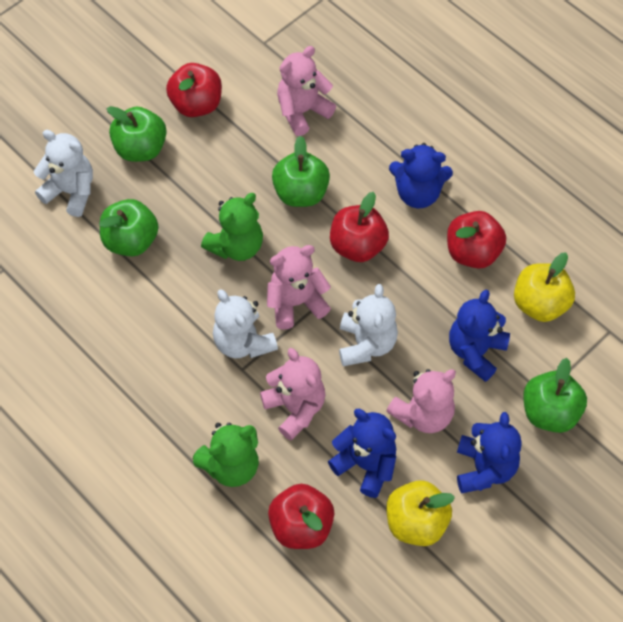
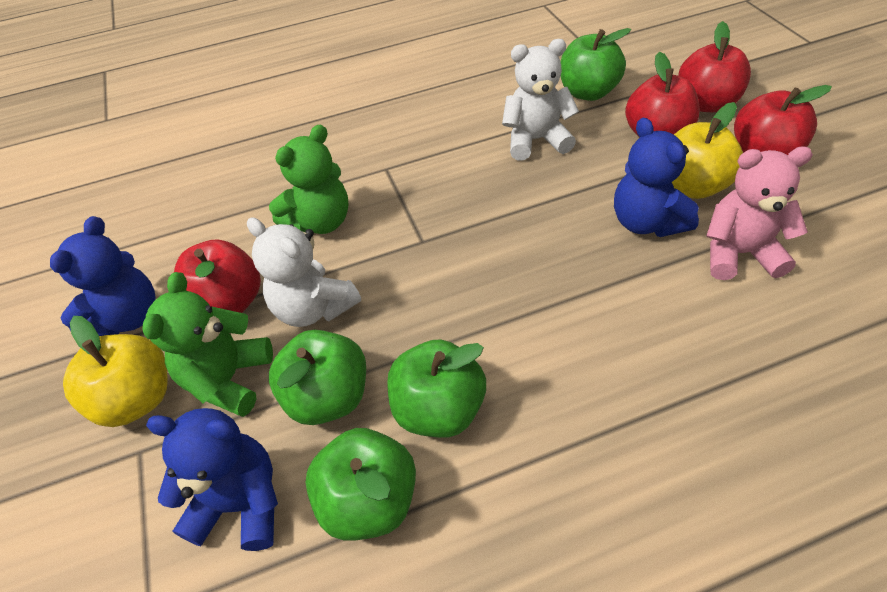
blue teddy bear: 4 -> 3
pink teddy bear: 4 -> 1
white teddy bear: 3 -> 2

